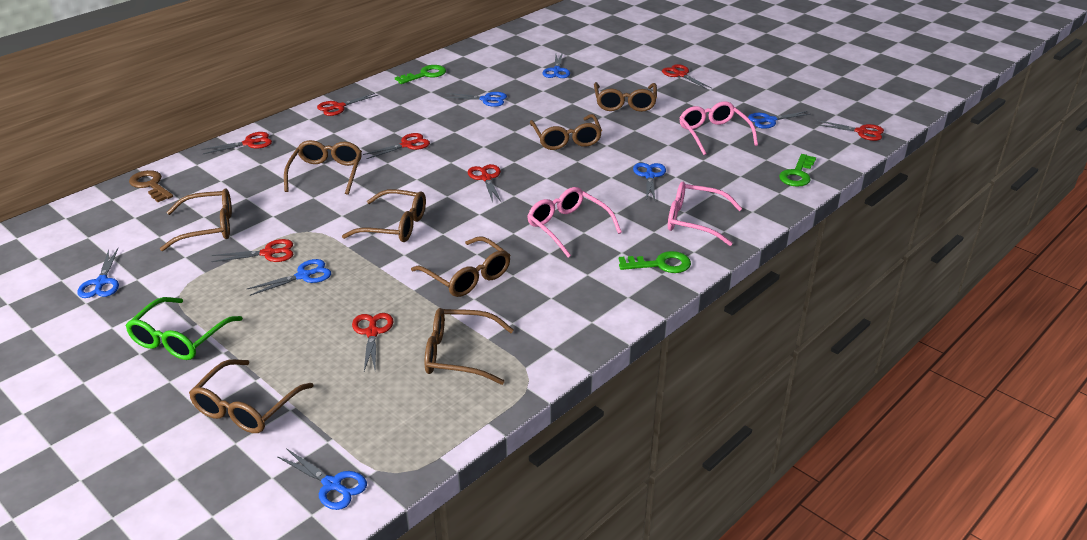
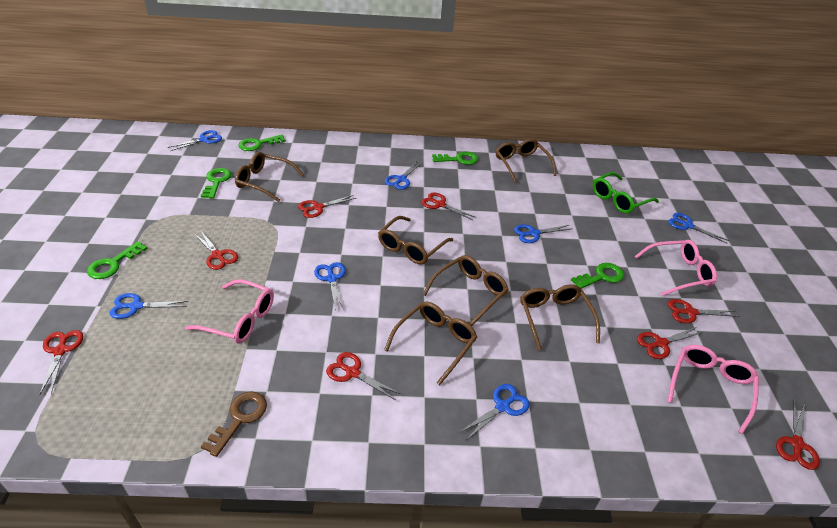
brown glasses: 8 -> 6
green key: 3 -> 5

